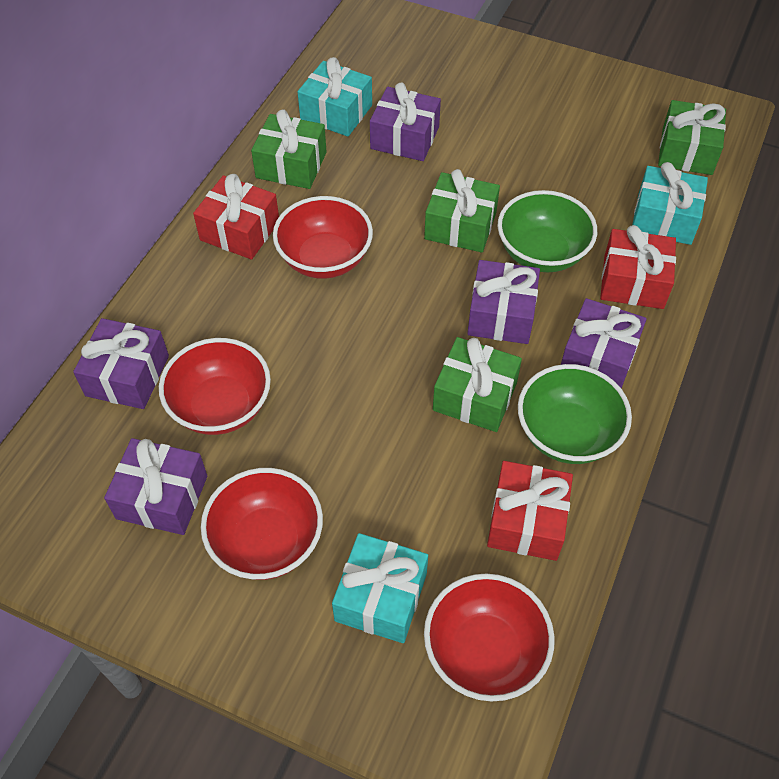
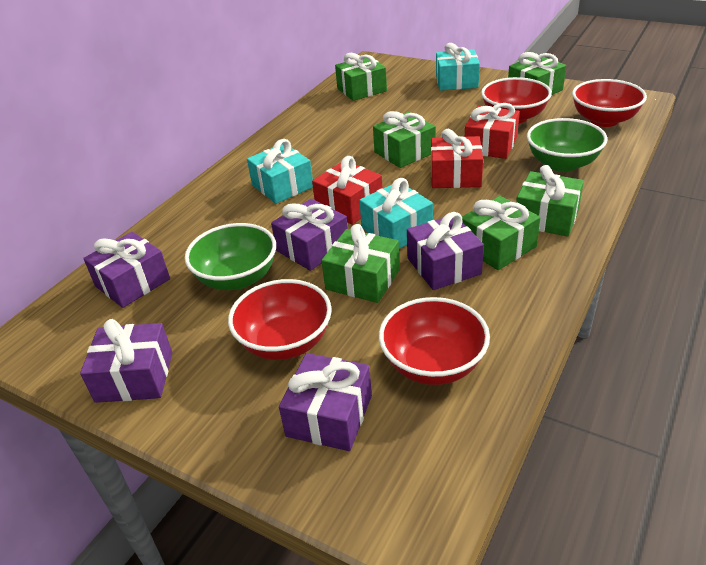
green gift: 4 -> 6

